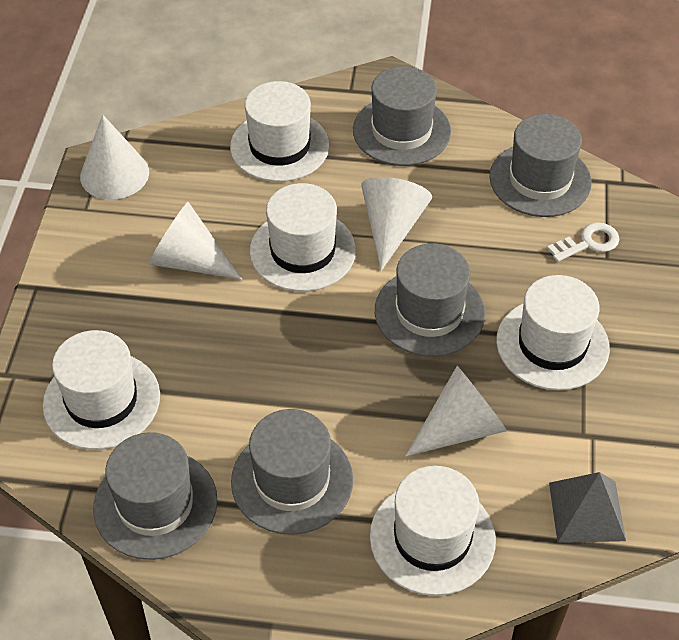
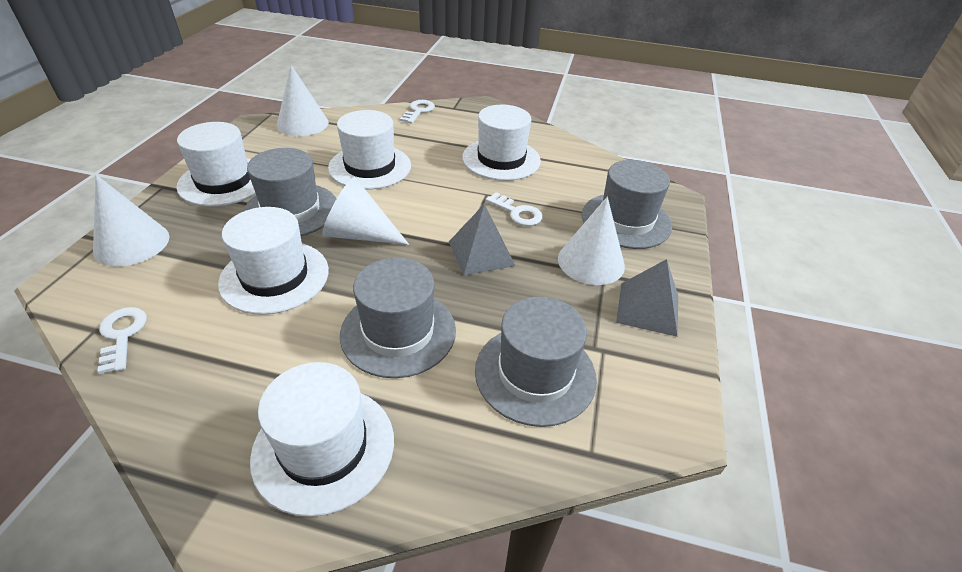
grey hat: 5 -> 4
grey pyramid: 1 -> 2
white key: 1 -> 3

